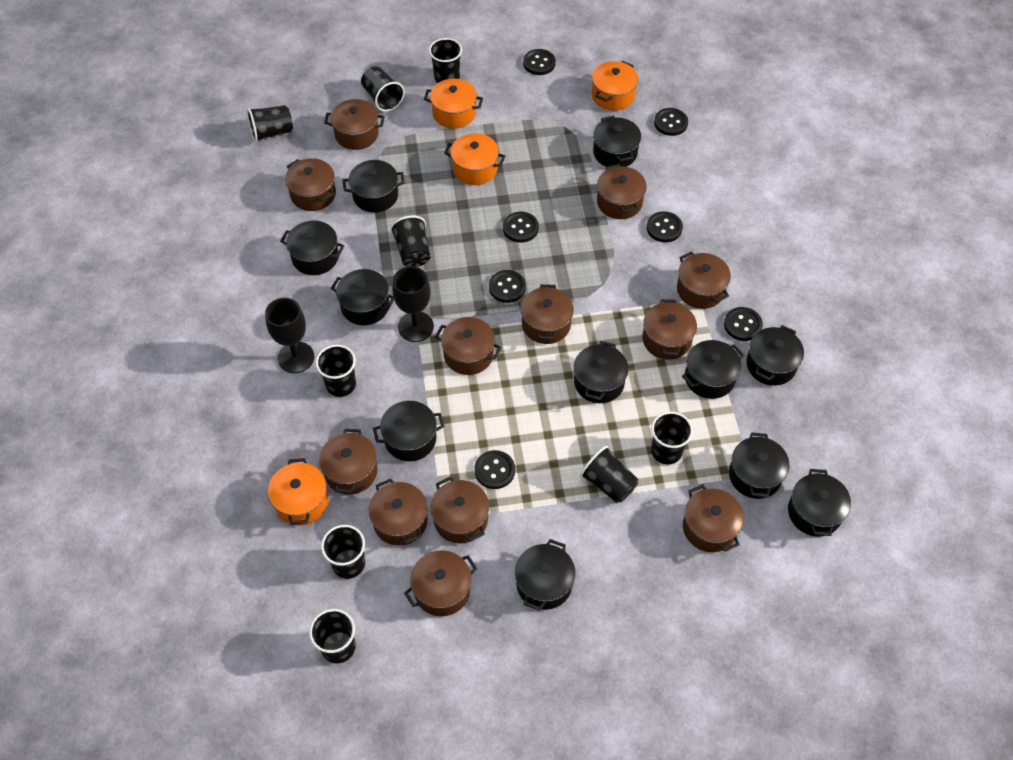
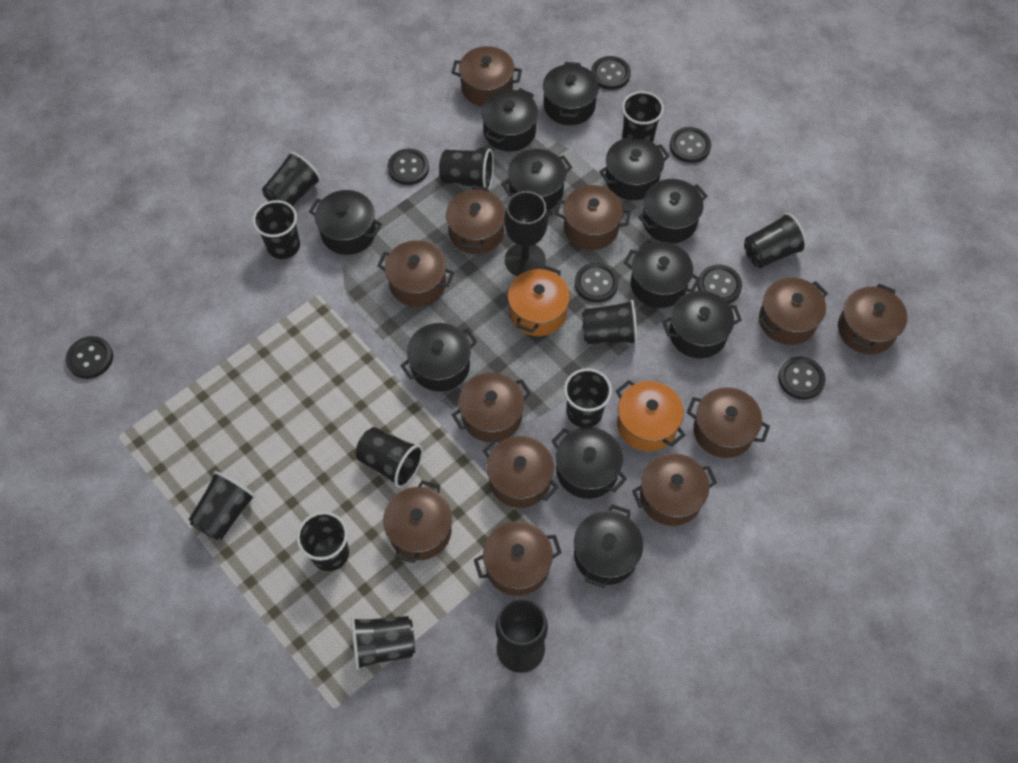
black cup: 9 -> 11
orange pot: 4 -> 2

